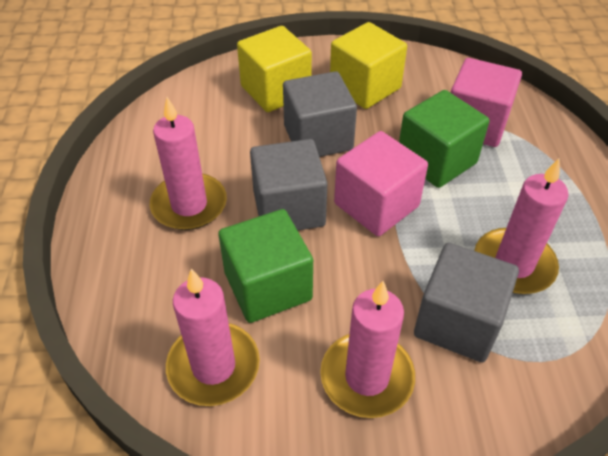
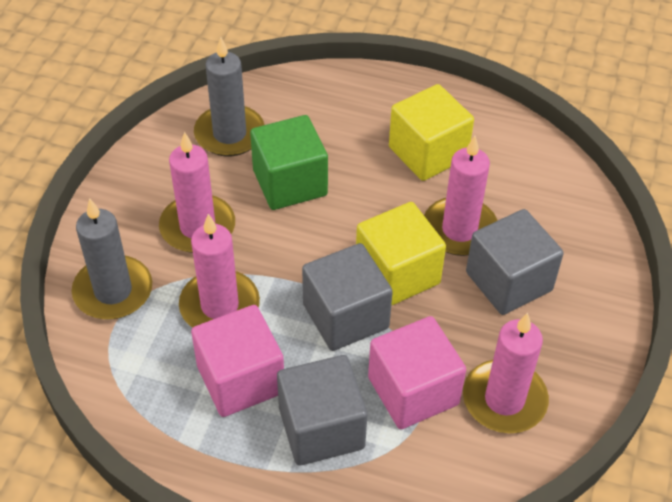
green cube: 2 -> 1
grey candle: 0 -> 2

